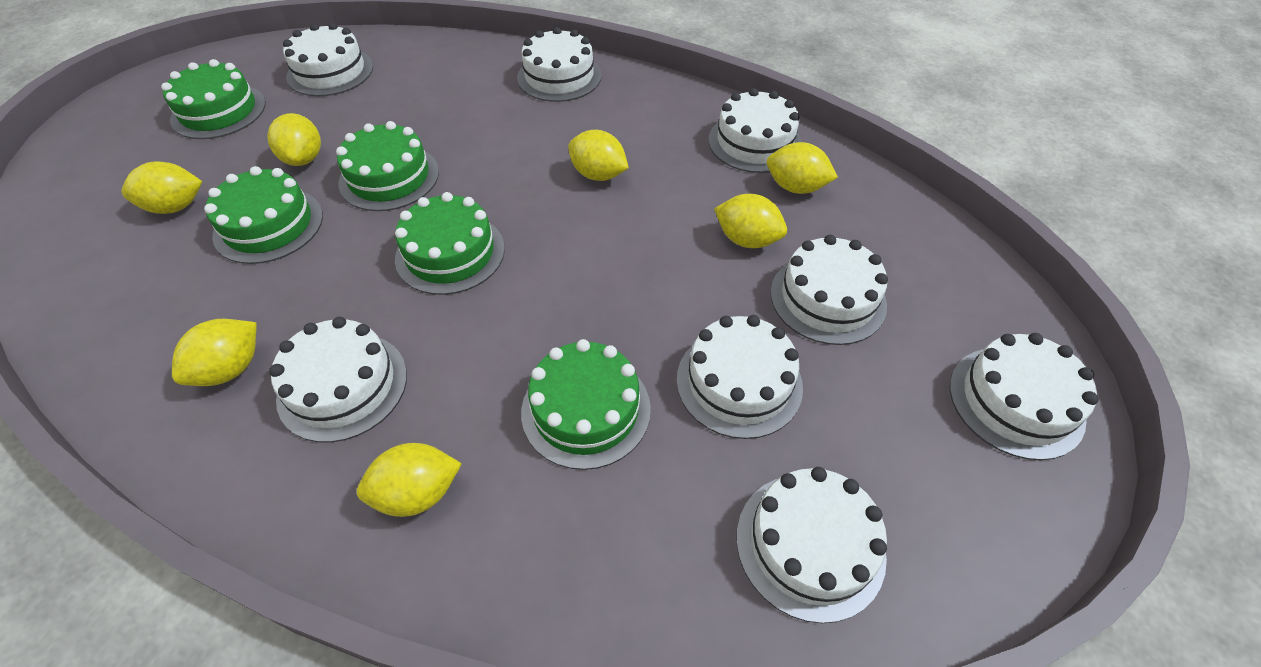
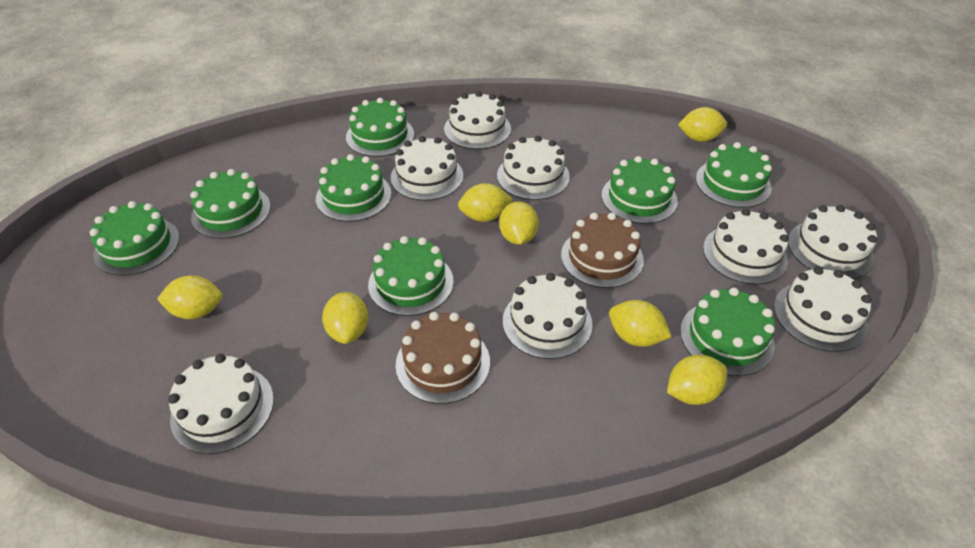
brown cake: 0 -> 2
green cake: 5 -> 8

